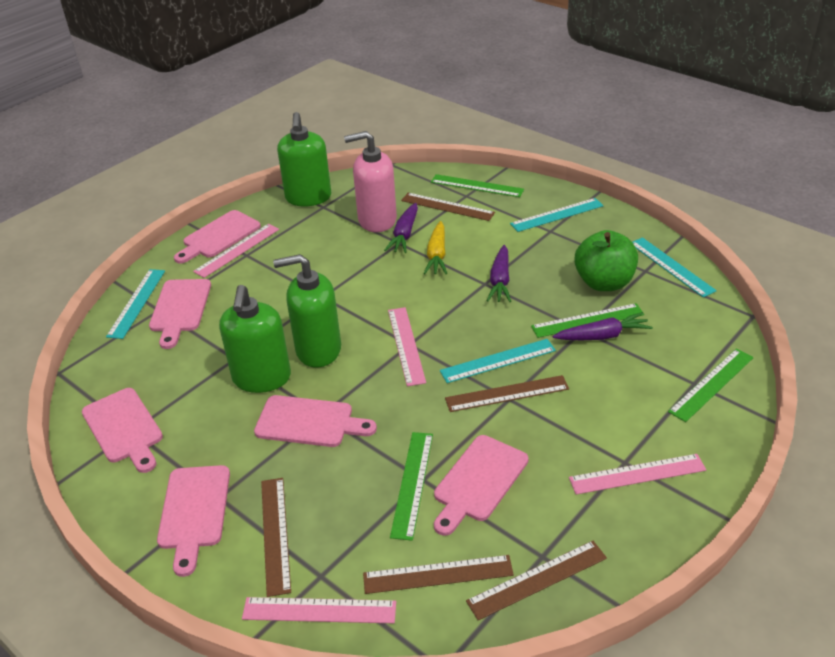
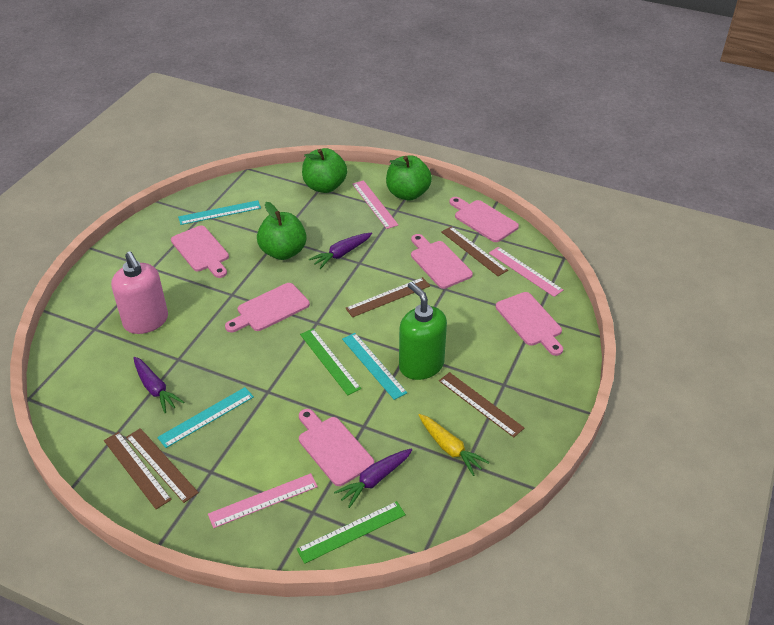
green apple: 1 -> 3
green ruler: 4 -> 2
green soap dispenser: 3 -> 1
pink ruler: 4 -> 3
turquoise ruler: 4 -> 3

